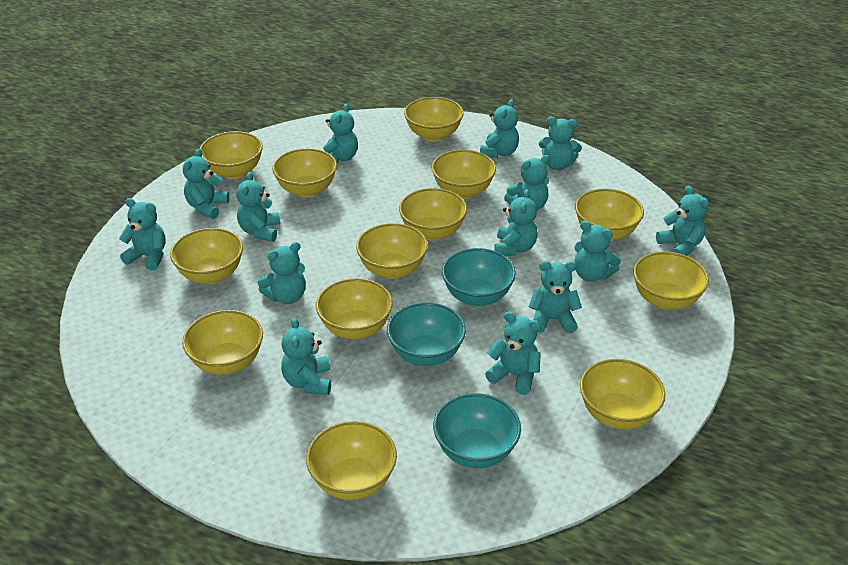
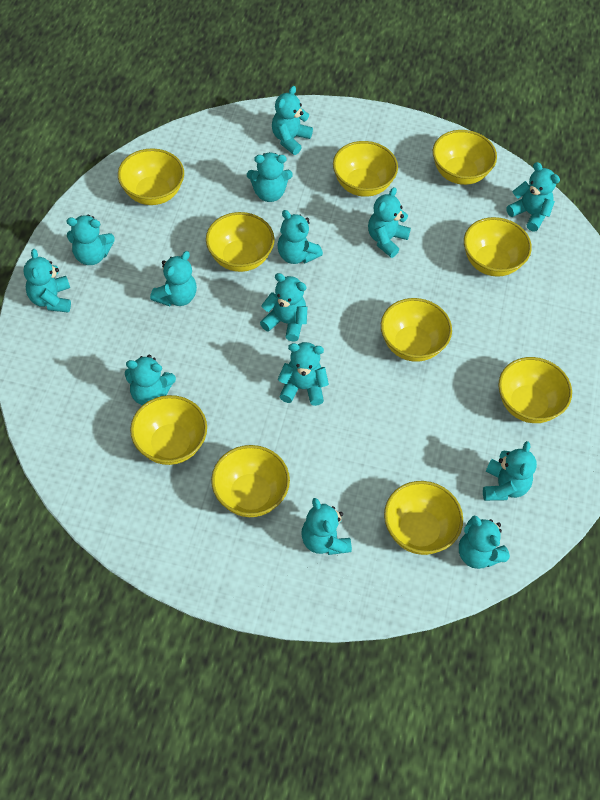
turquoise bowl: 3 -> 0
yellow bowl: 13 -> 10

